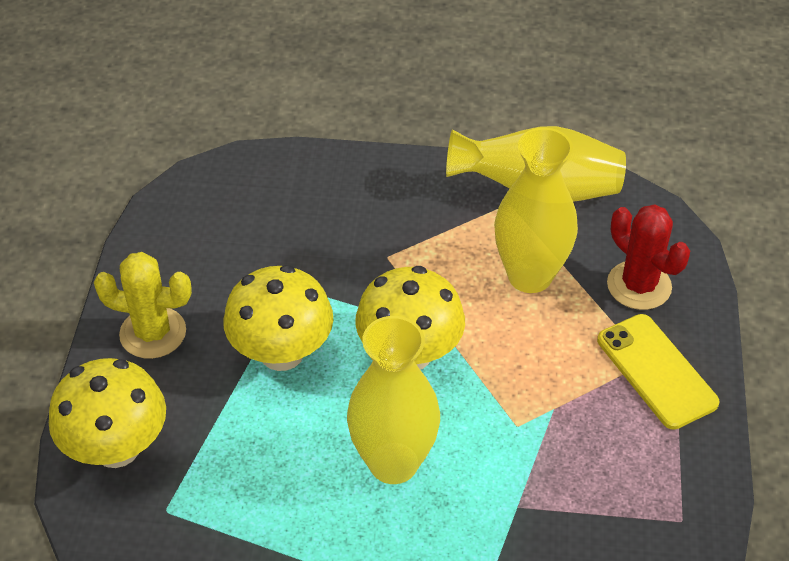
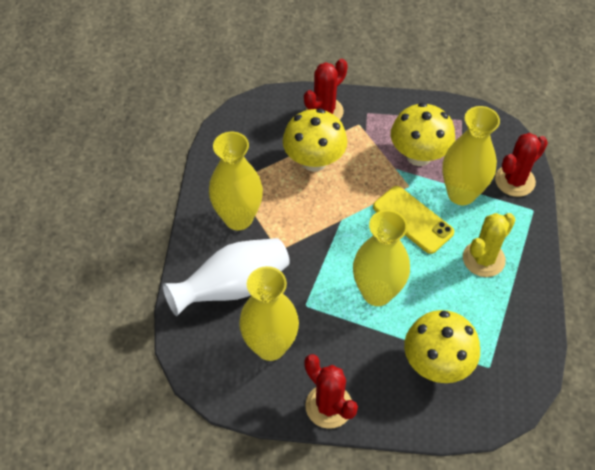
red cactus: 1 -> 3
white vase: 0 -> 1
yellow vase: 3 -> 4

